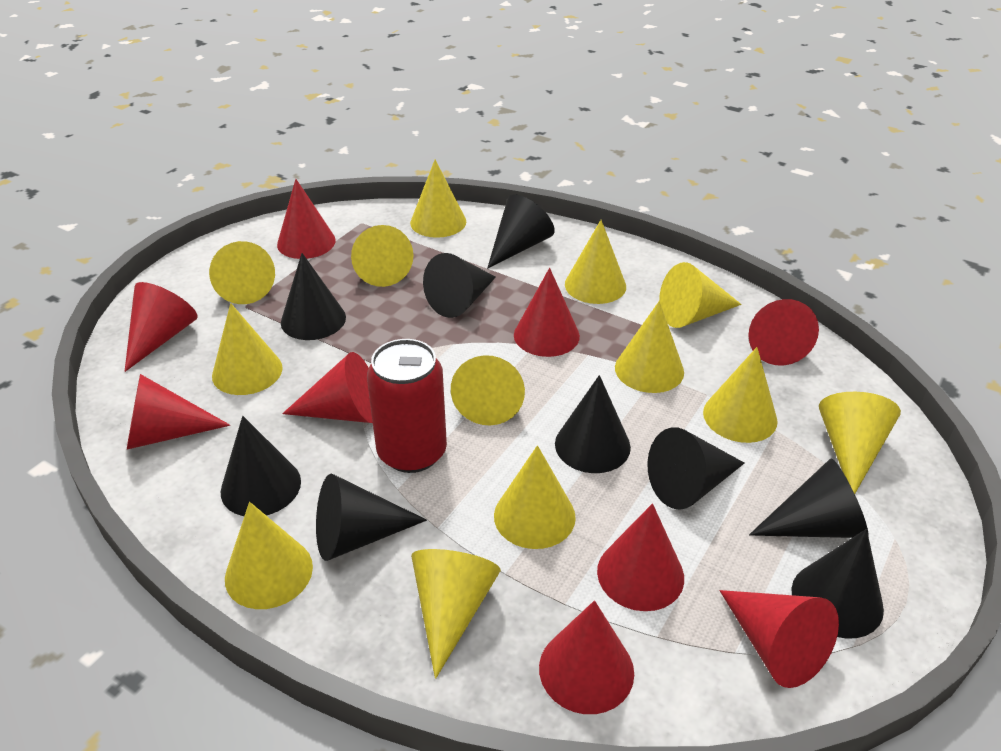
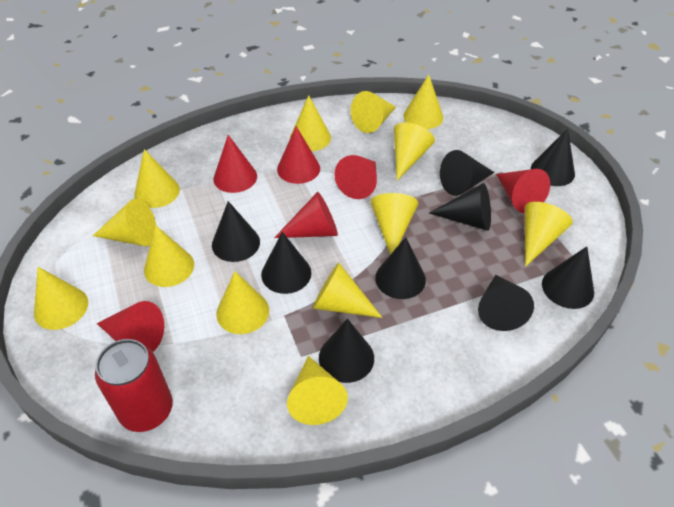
red cone: 9 -> 6

